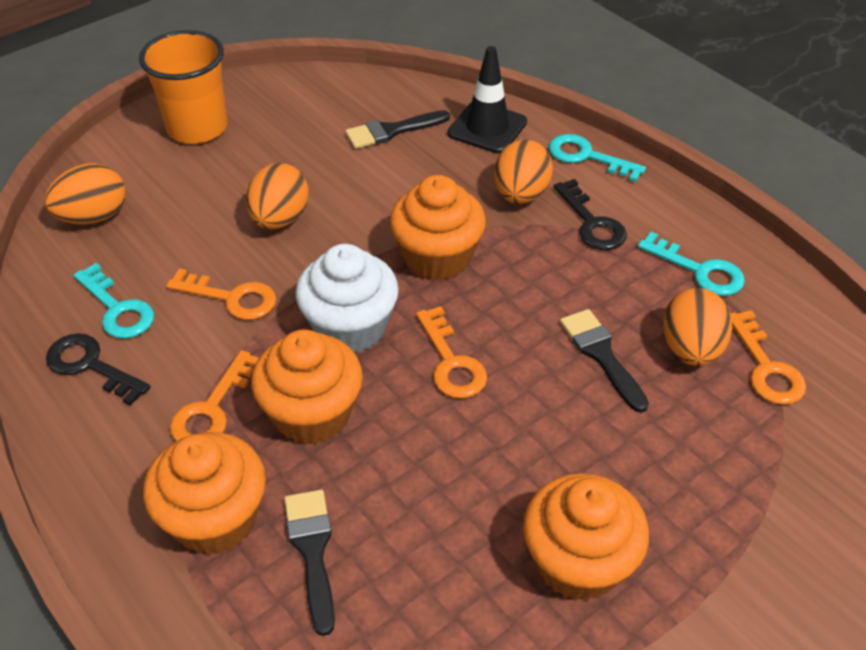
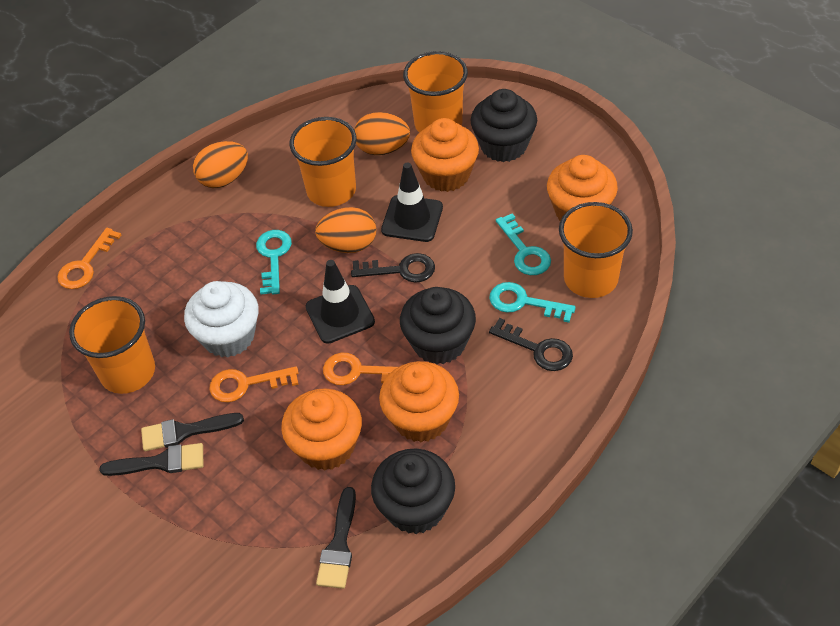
black cupcake: 0 -> 3
black traffic cone: 1 -> 2
orange cup: 1 -> 4
orange egg: 4 -> 3
orange key: 4 -> 3

